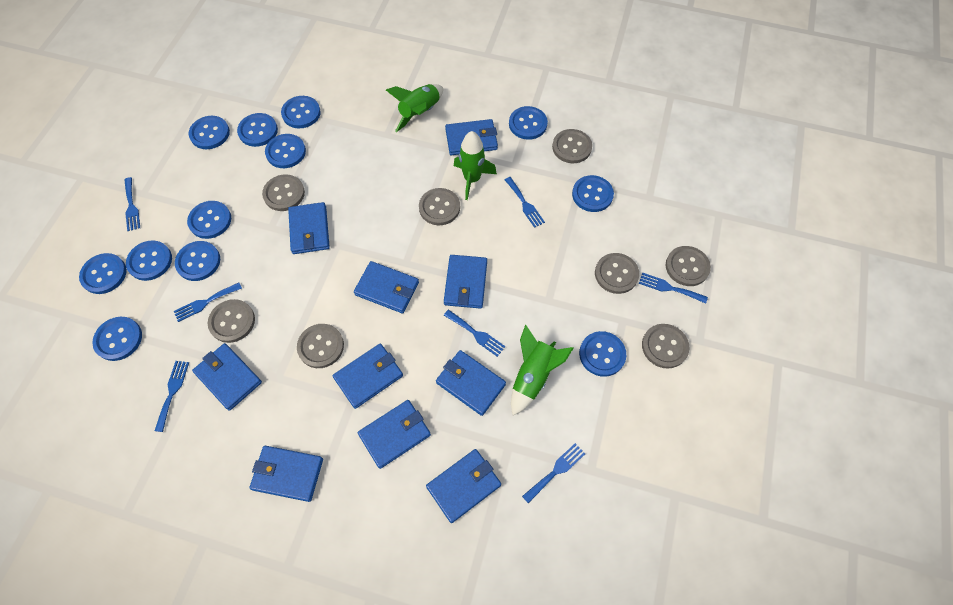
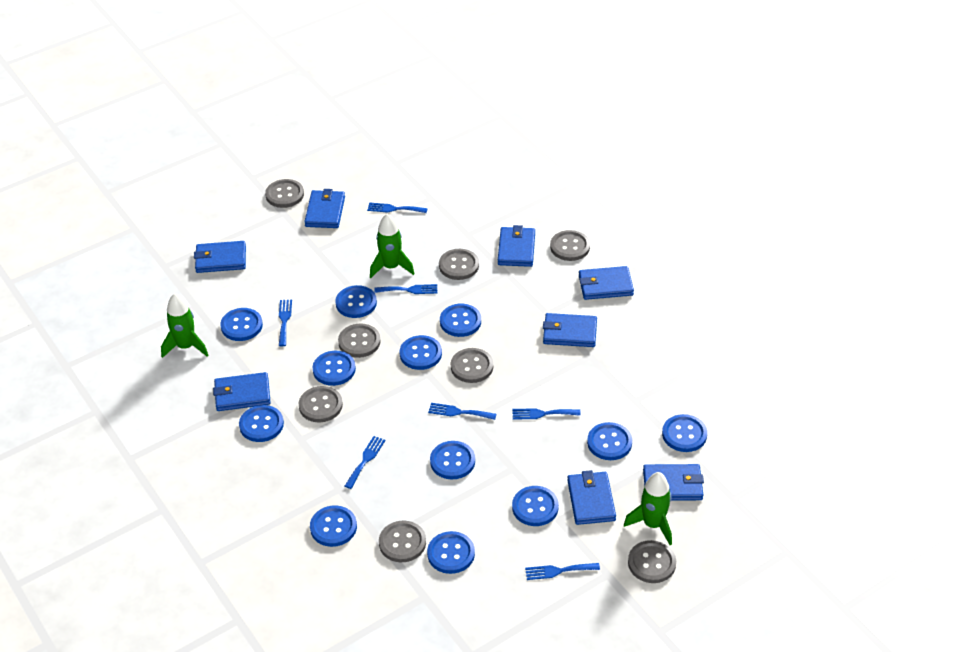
blue wallet: 10 -> 8

